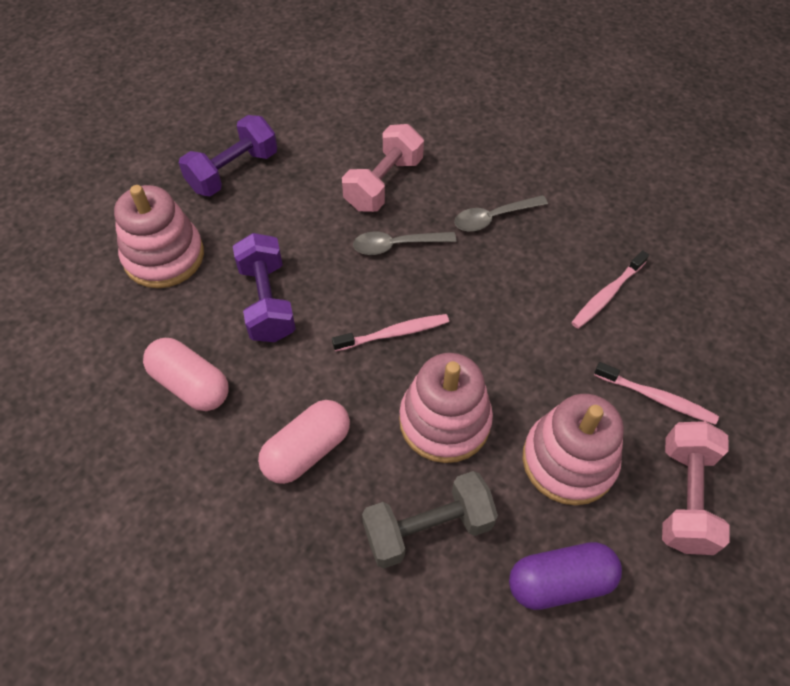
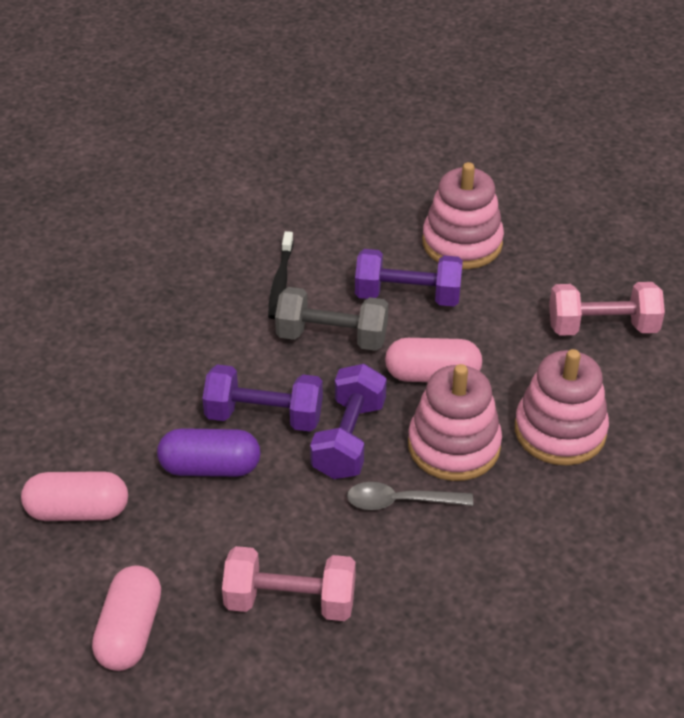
black toothbrush: 0 -> 1
grey spoon: 2 -> 1
pink capsule: 2 -> 3
pink toothbrush: 3 -> 0
purple dumbbell: 2 -> 3

